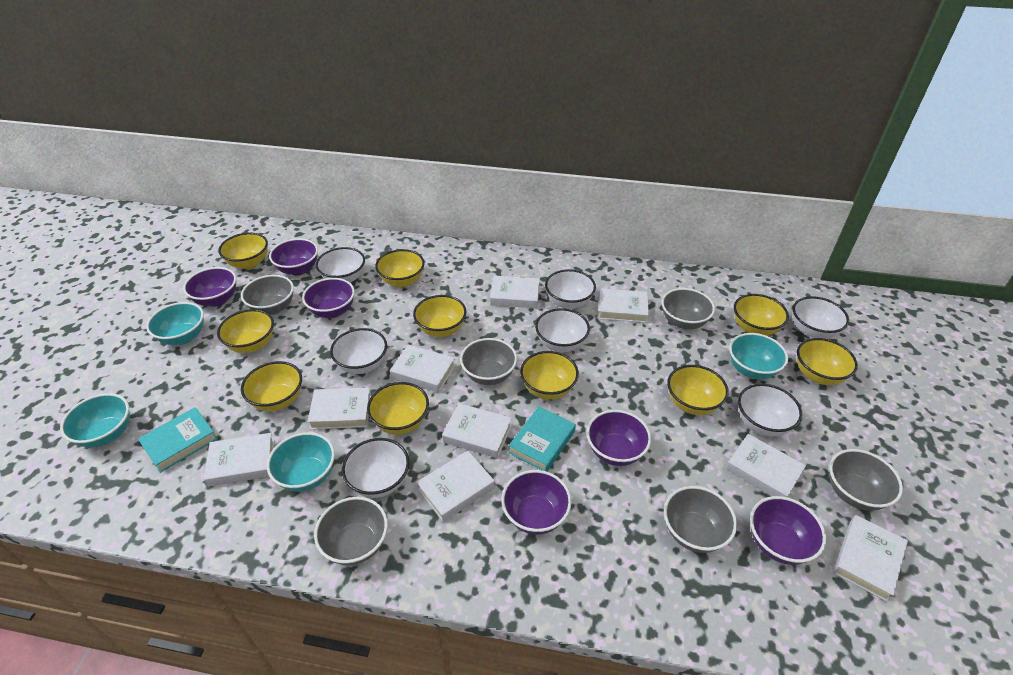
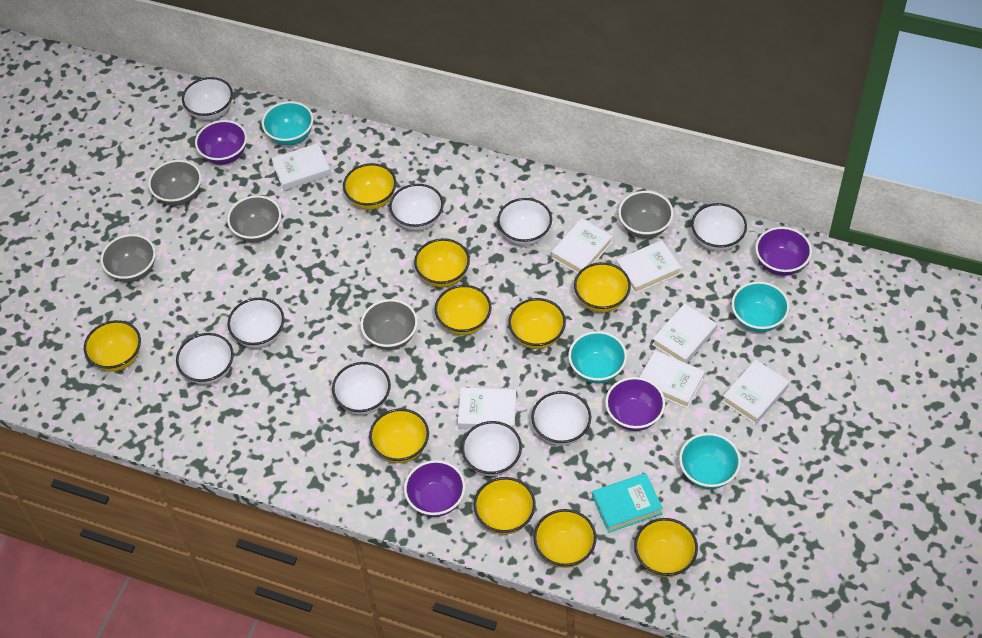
grey bowl: 6 -> 5
purple bowl: 6 -> 4
turquoise book: 2 -> 1
white book: 9 -> 7
white bowl: 7 -> 9

